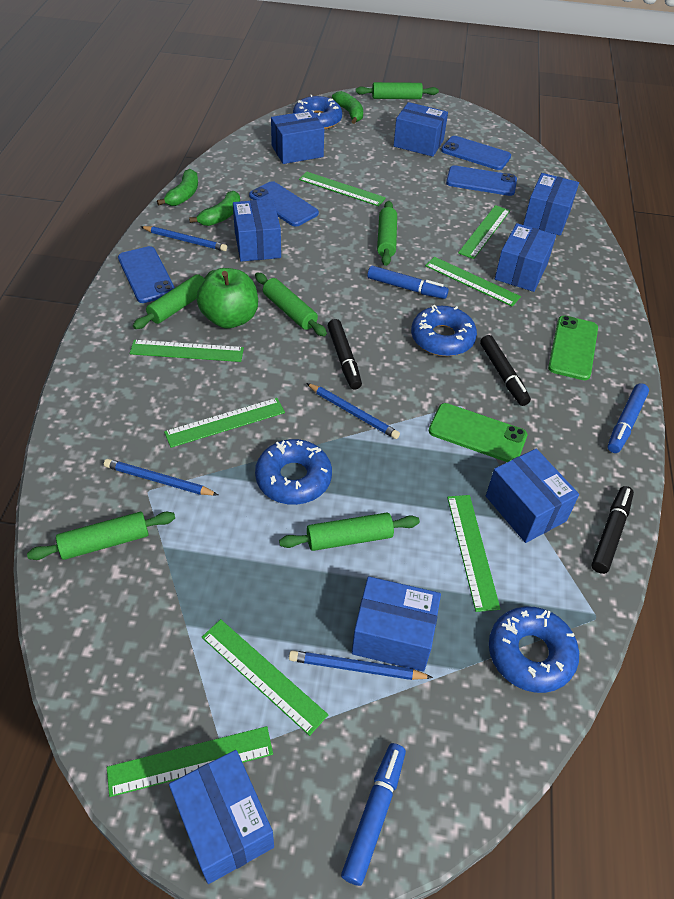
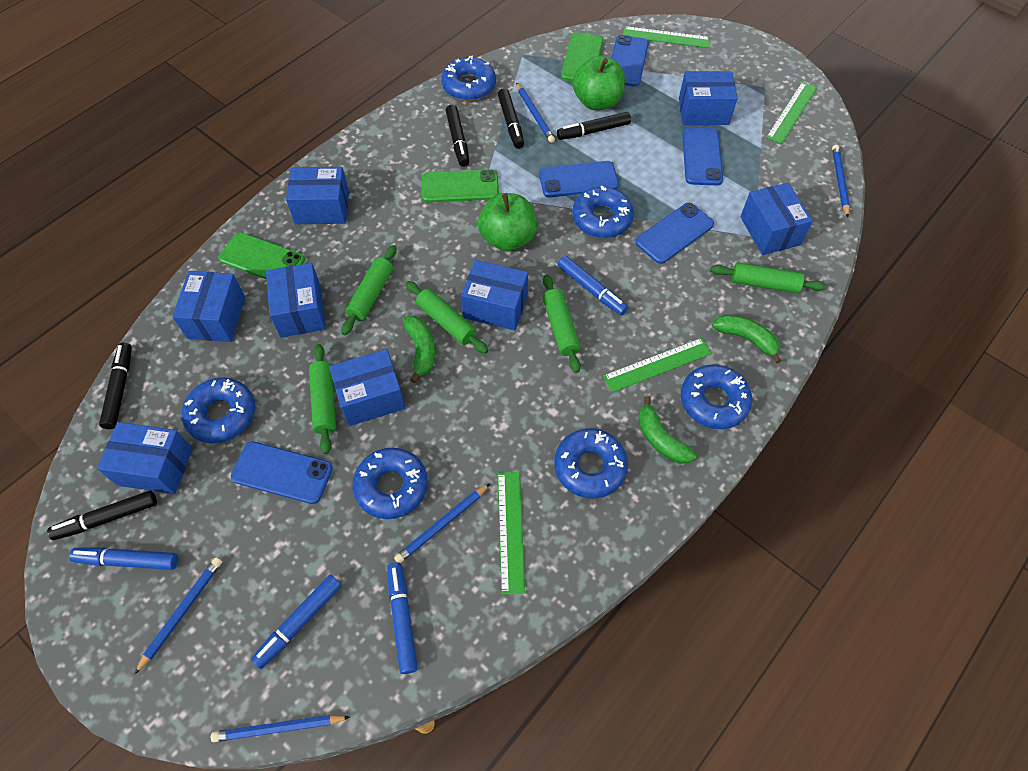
black marker: 3 -> 5
blue donut: 4 -> 6
blue marker: 3 -> 4
blue pencil: 4 -> 5
blue phone: 4 -> 5
green apple: 1 -> 2
green phone: 2 -> 3
green rolling pin: 6 -> 5
green ruler: 8 -> 4

